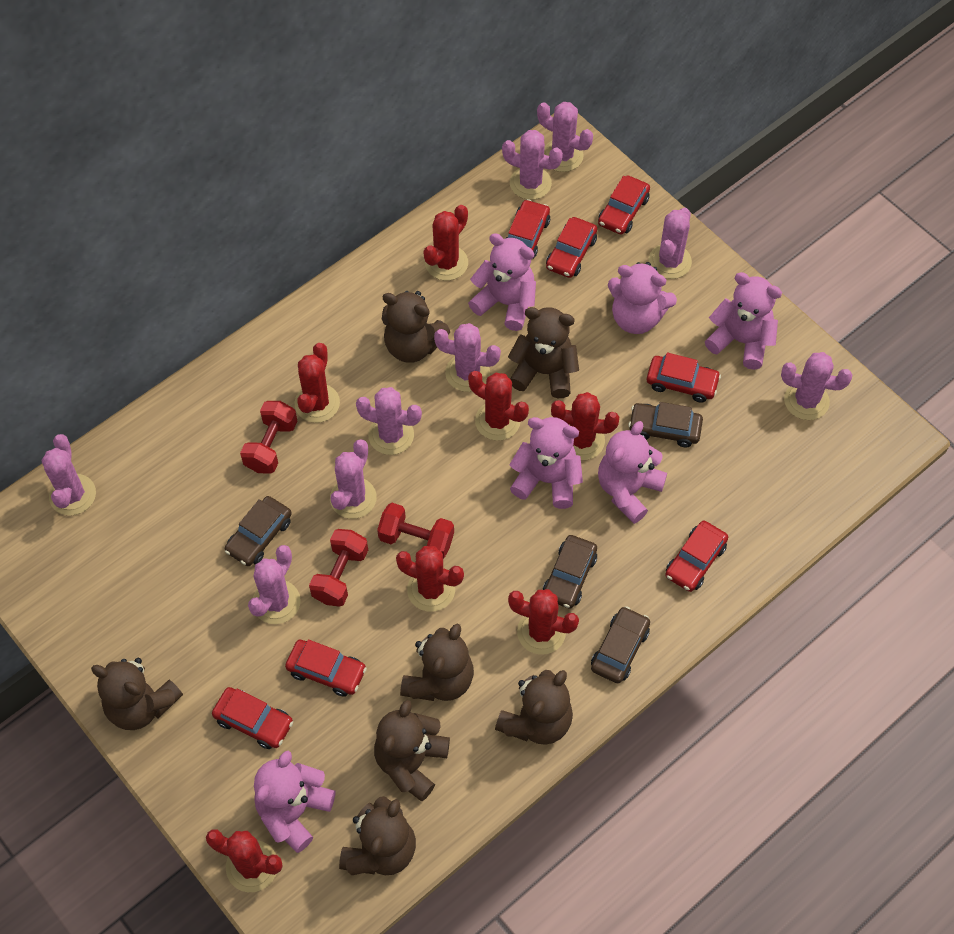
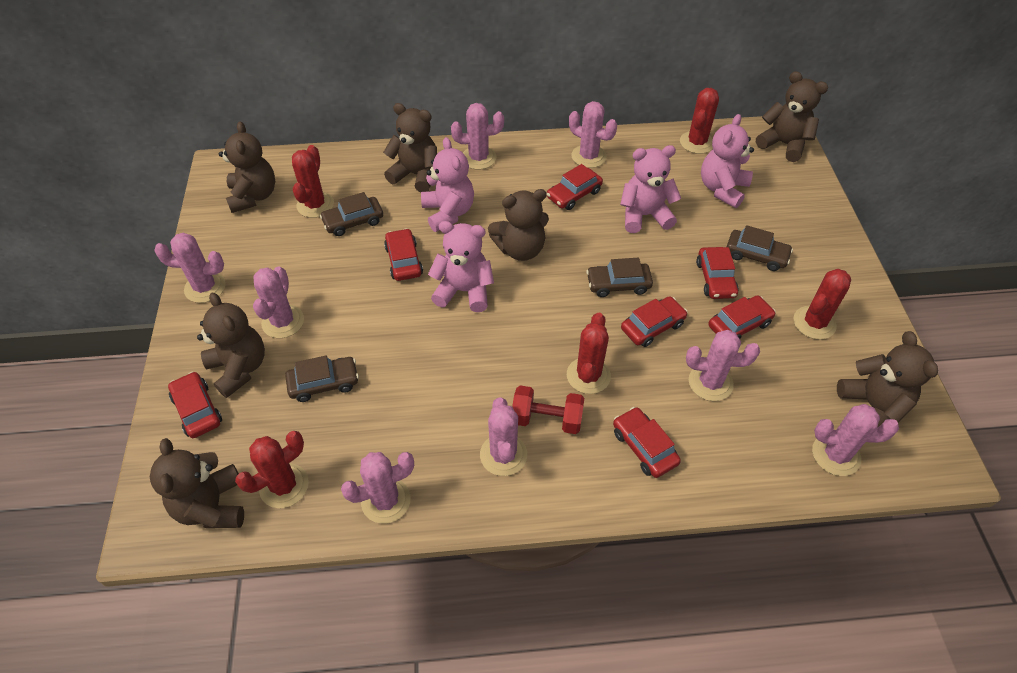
pink cactus: 9 -> 8
pink teddy bear: 6 -> 4
red cactus: 7 -> 5
red dumbbell: 3 -> 1

